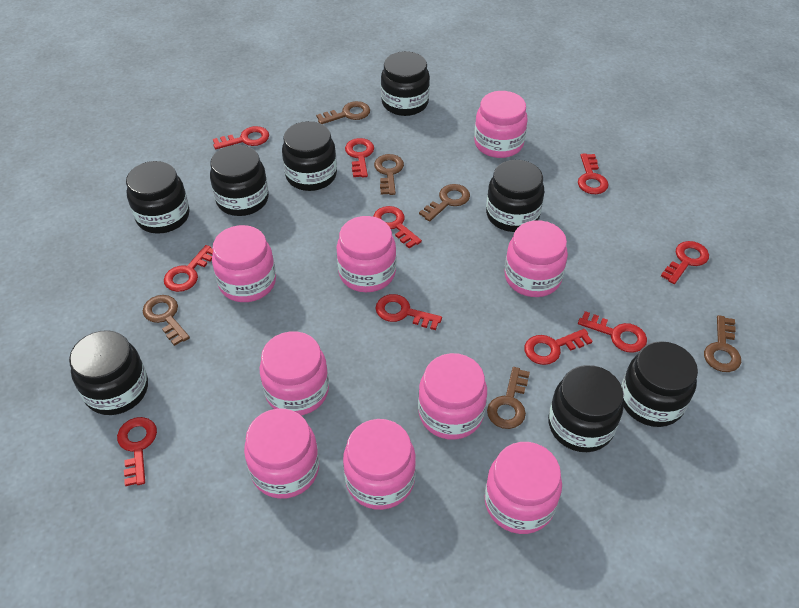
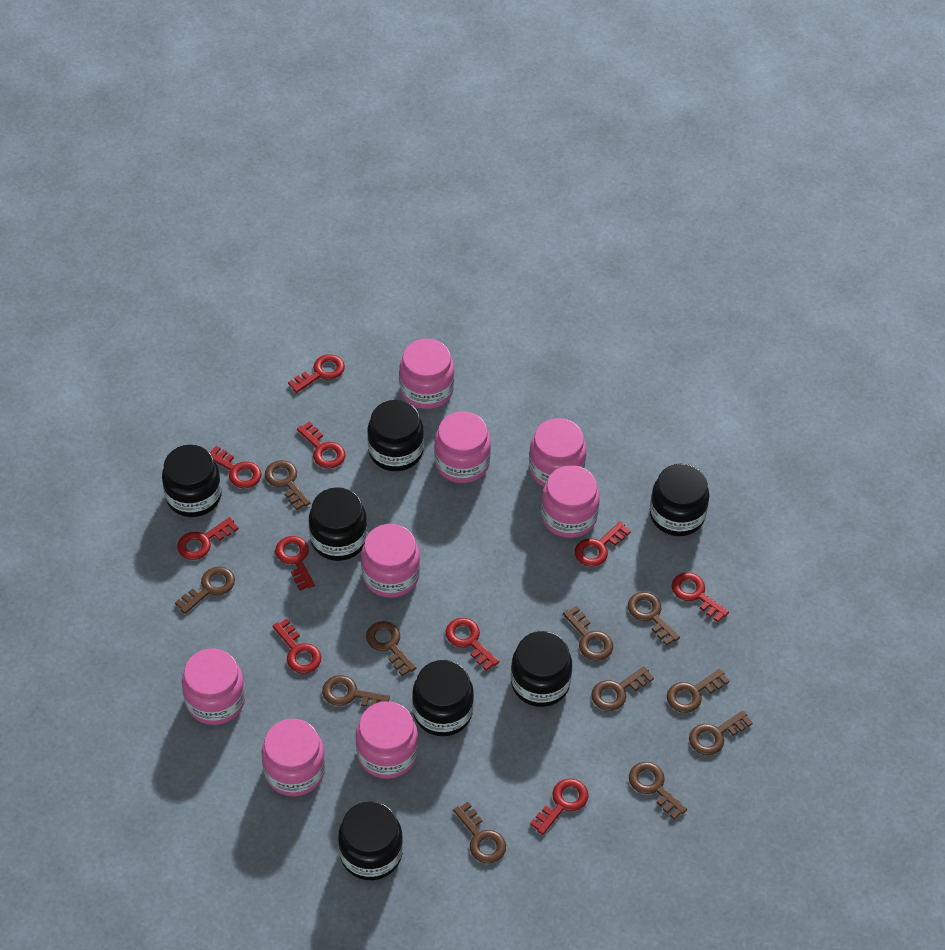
black jar: 8 -> 7
brown key: 6 -> 11
pink jar: 9 -> 8

